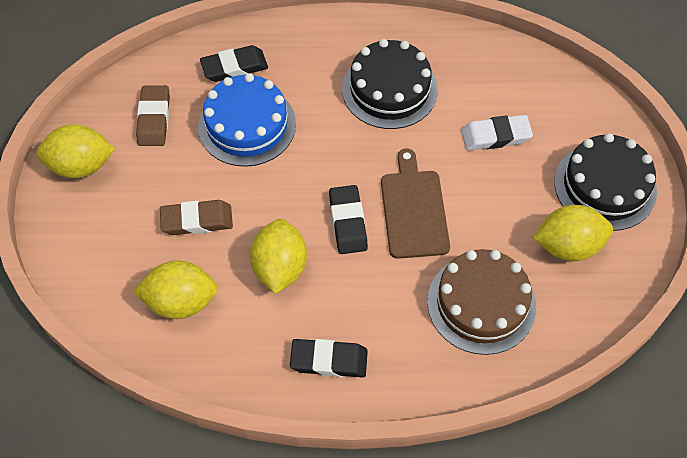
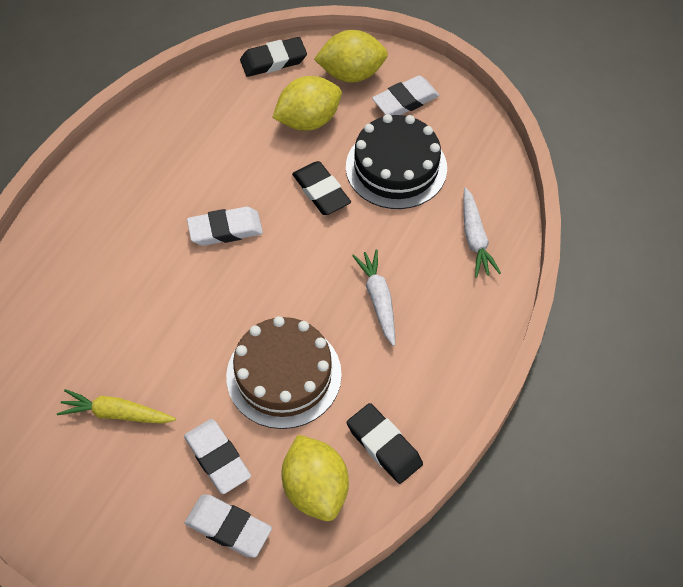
black cake: 2 -> 1
blue cake: 1 -> 0
brown cutting board: 1 -> 0
brown eraser: 2 -> 0
white carrot: 0 -> 2
white eraser: 1 -> 4
yellow carrot: 0 -> 1
yellow lemon: 4 -> 3

